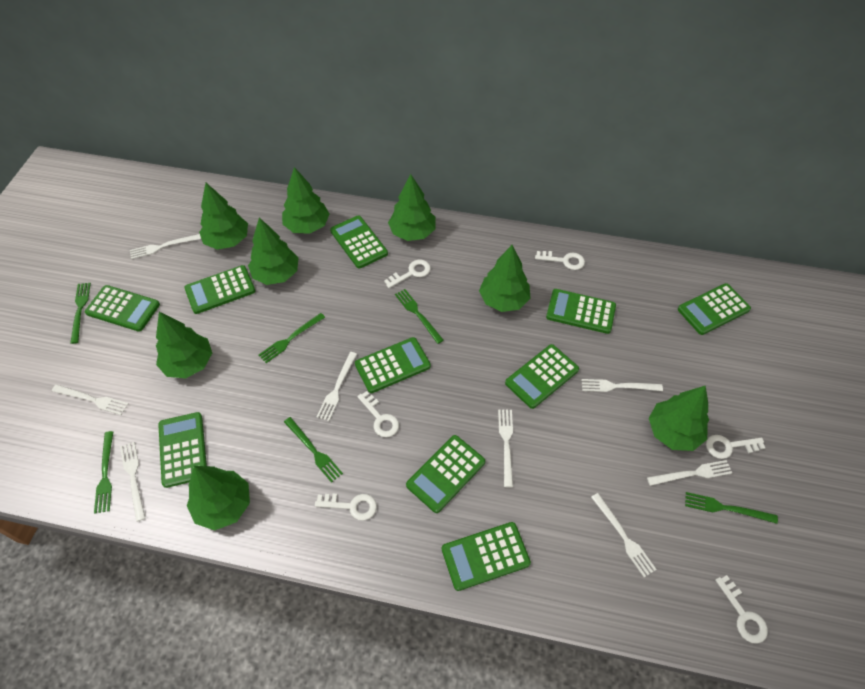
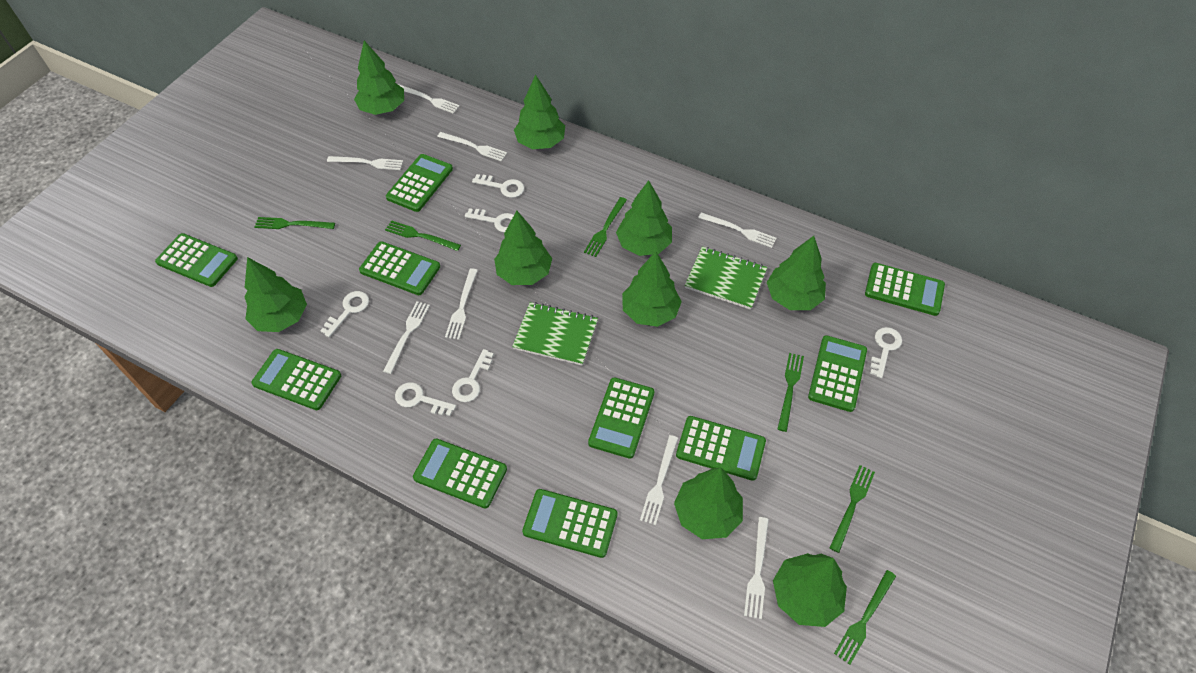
green notebook: 0 -> 2
green tree: 8 -> 9

